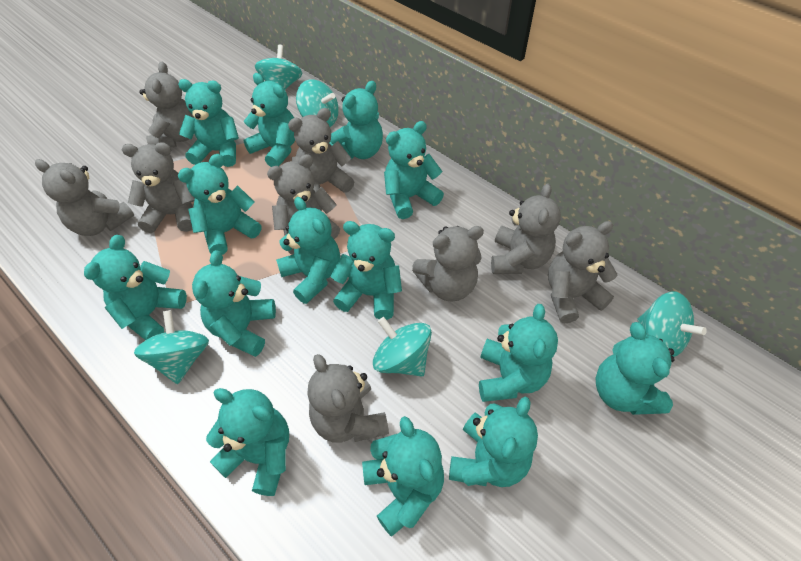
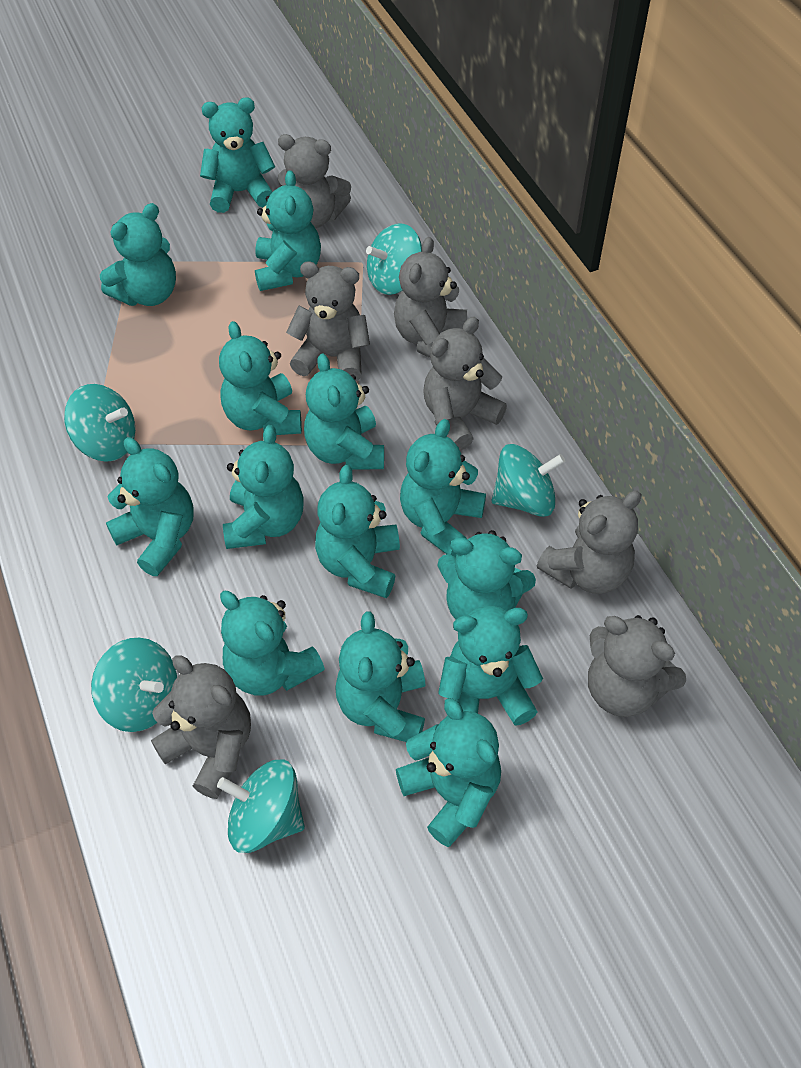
grey teddy bear: 9 -> 7

